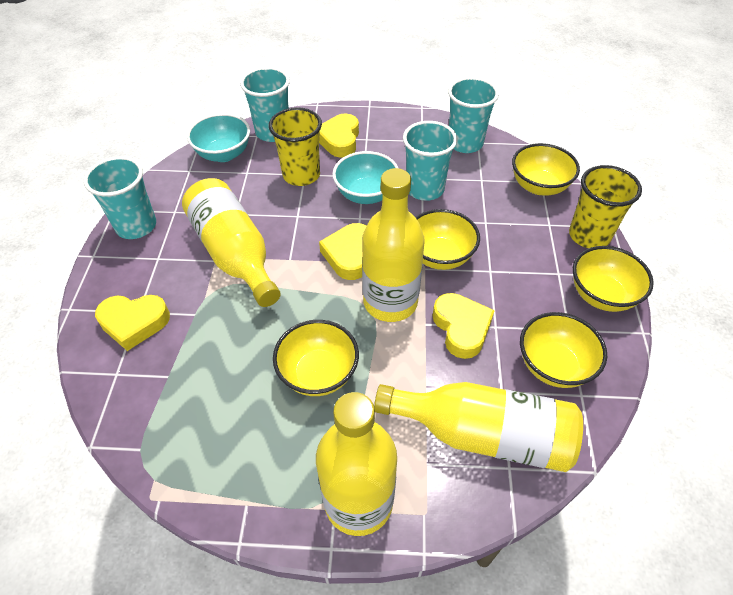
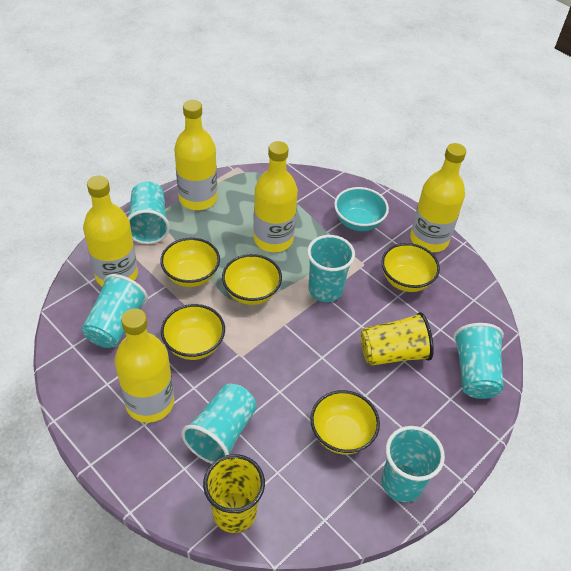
turquoise bowl: 2 -> 1
turquoise cup: 4 -> 6
yellow bottle: 4 -> 5
yellow heart: 4 -> 0

